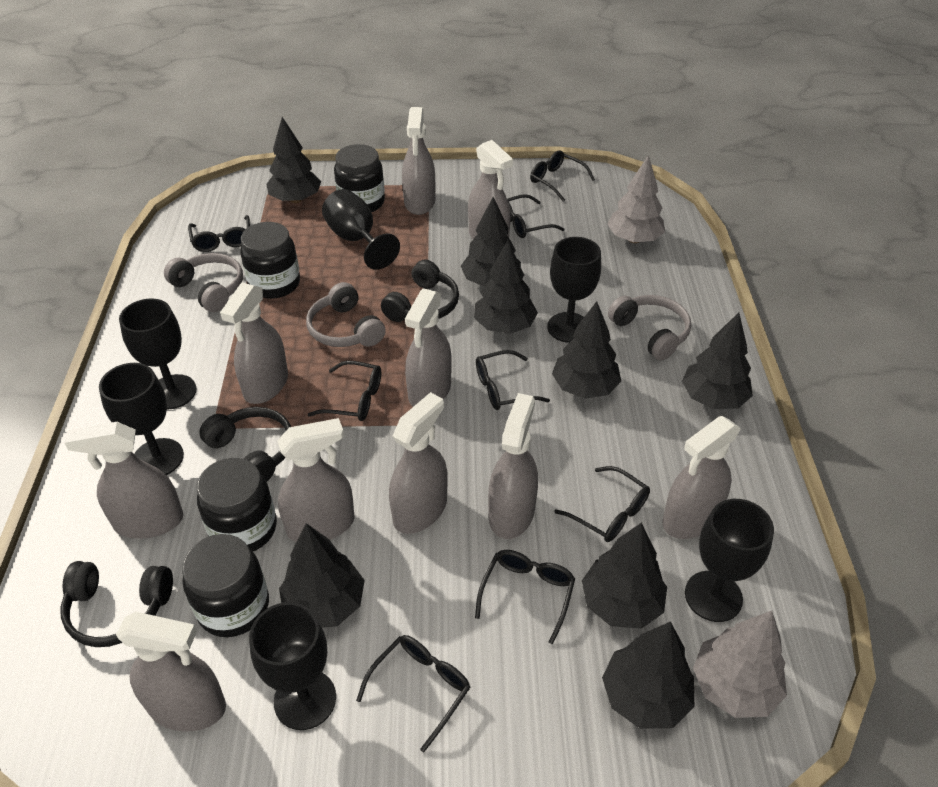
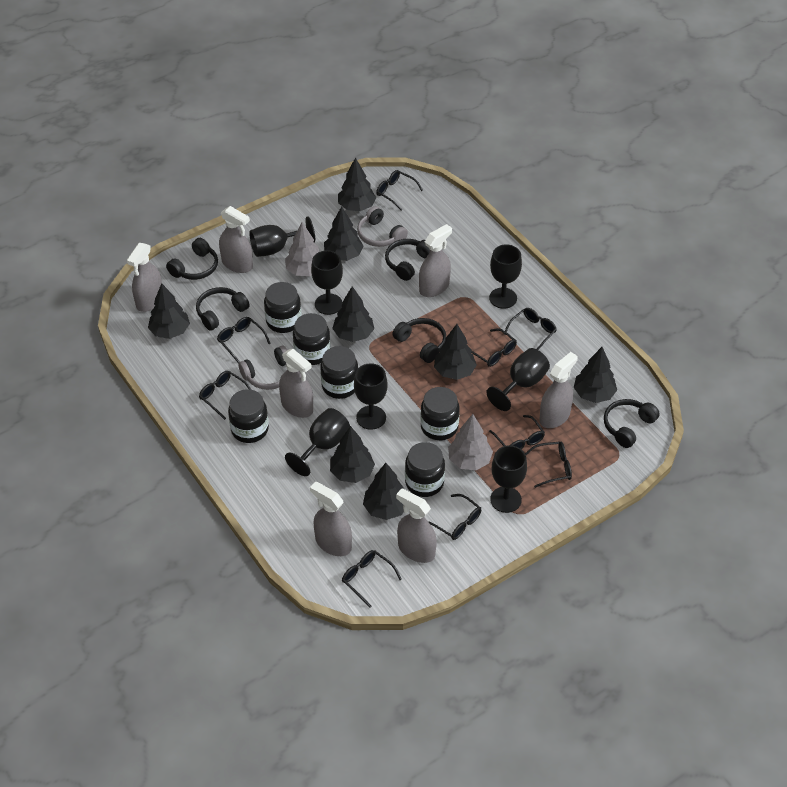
black glasses: 8 -> 9
black goblet: 6 -> 7
black headphones: 3 -> 5
black jar: 4 -> 6
grey headphones: 3 -> 2
grey spray bottle: 10 -> 7

